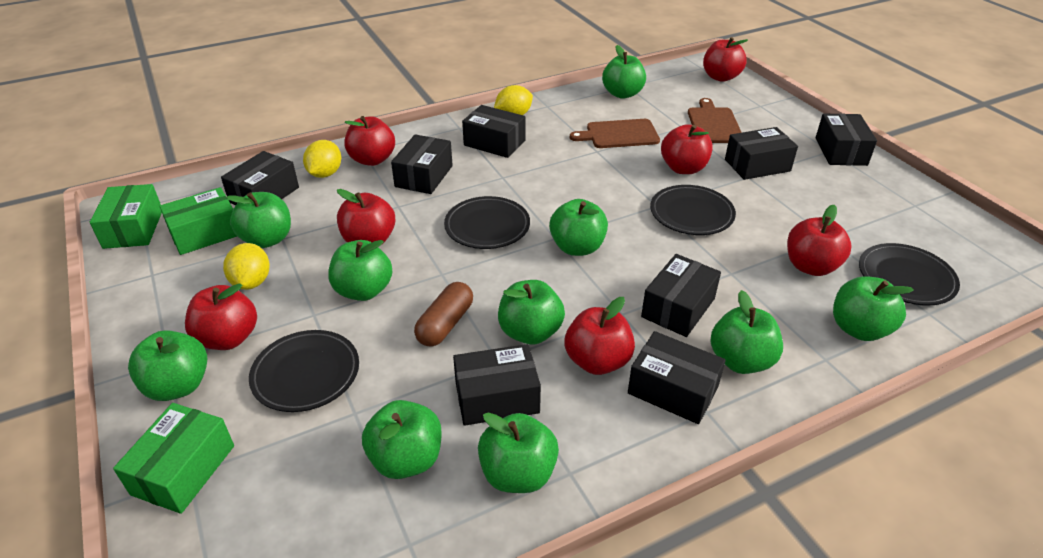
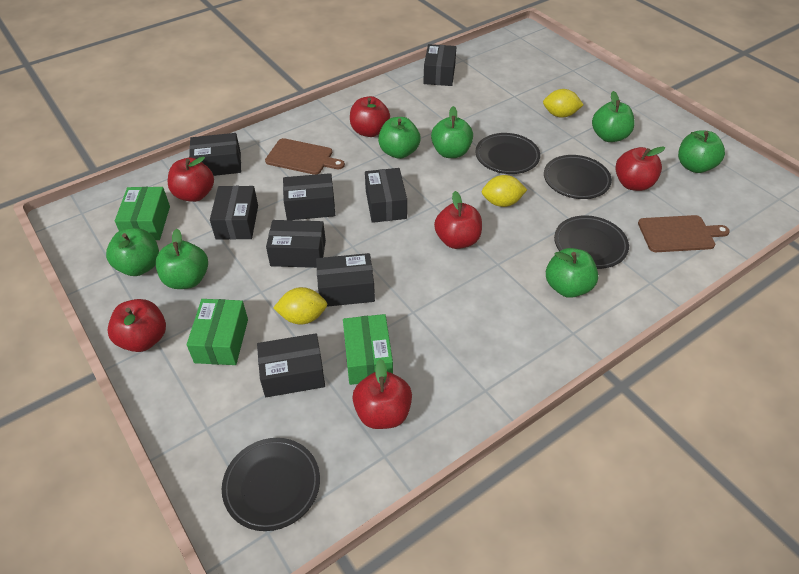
brown capsule: 1 -> 0
green apple: 10 -> 7
red apple: 7 -> 6

